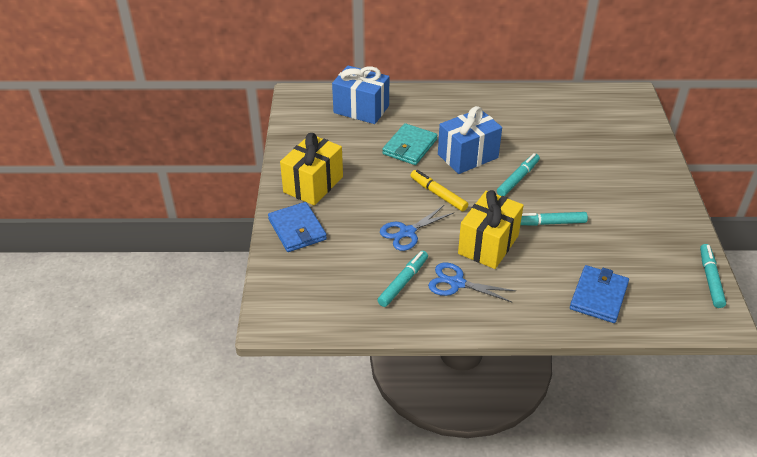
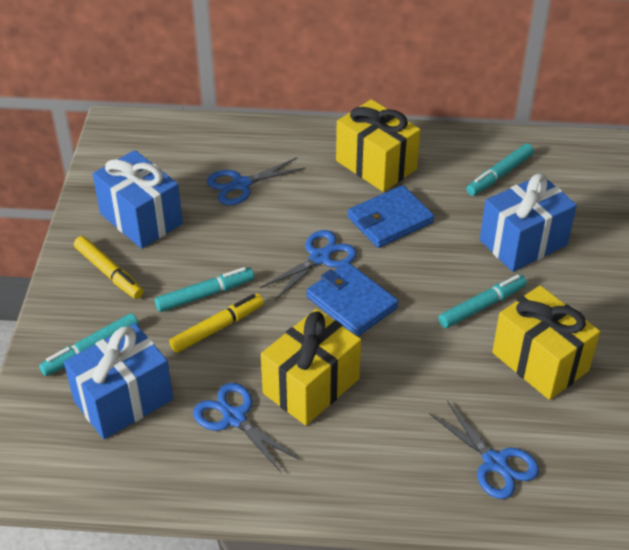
blue gift: 2 -> 3
blue scissors: 2 -> 4
turquoise wallet: 1 -> 0
yellow gift: 2 -> 3
yellow marker: 1 -> 2

